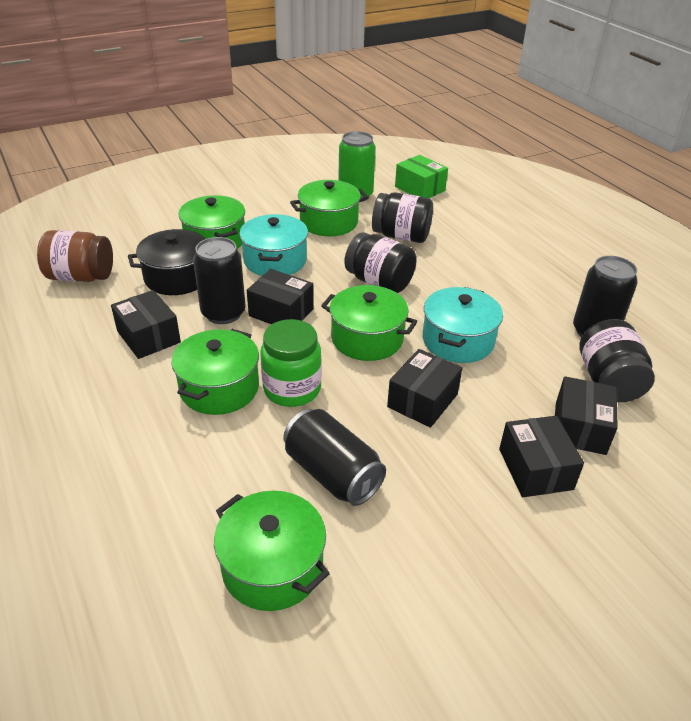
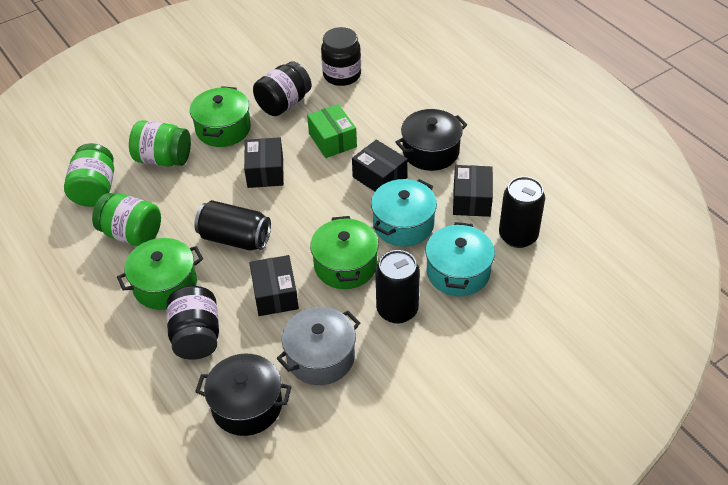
black box: 5 -> 4
black pot: 1 -> 2
brown jar: 1 -> 0
green can: 1 -> 0
green jar: 1 -> 3
green pot: 5 -> 3
grey pot: 0 -> 1

